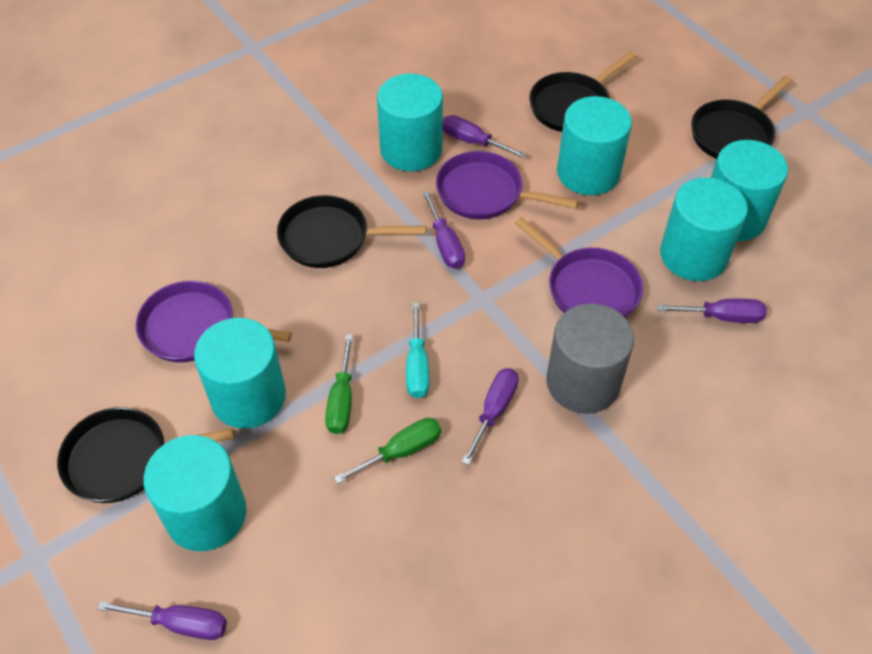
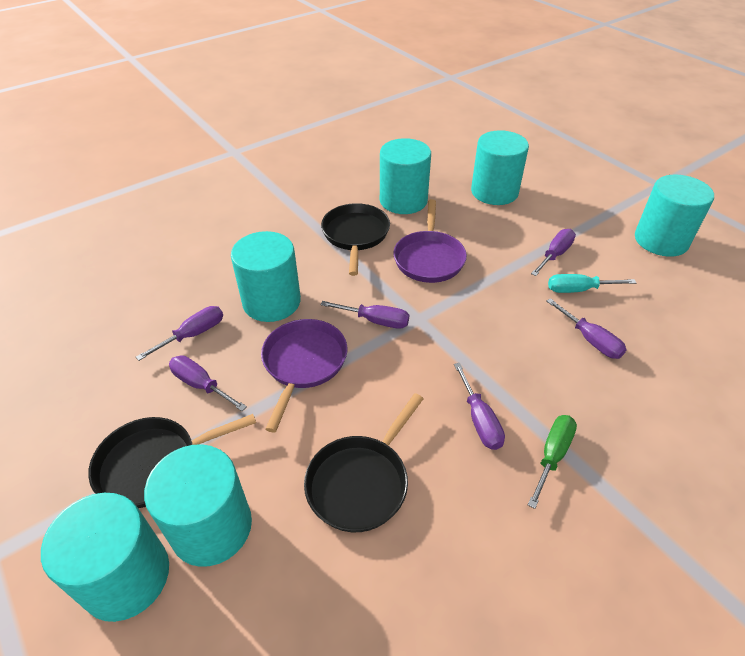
black pan: 4 -> 3
green screwdriver: 2 -> 1
grey cylinder: 1 -> 0
purple pan: 3 -> 2
purple screwdriver: 5 -> 6

